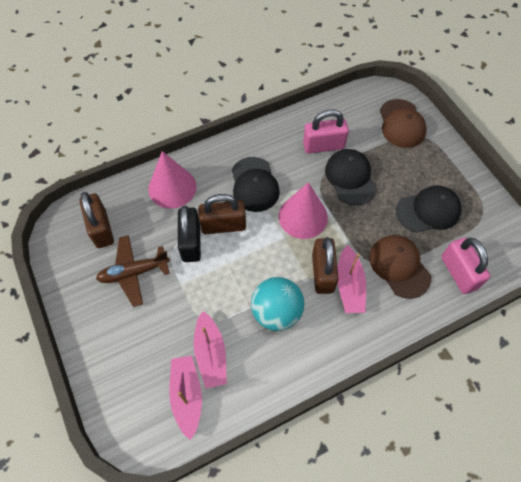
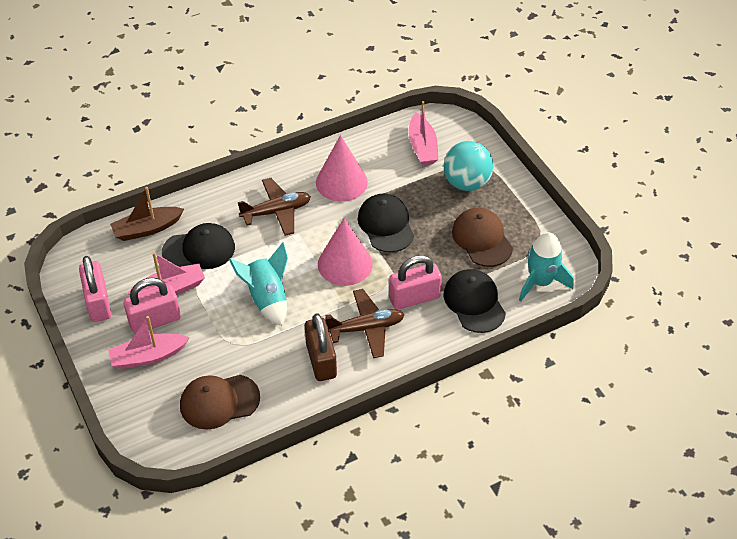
black padlock: 1 -> 0
brown boat: 0 -> 1
brown padlock: 3 -> 1
brown plane: 1 -> 2
pink padlock: 2 -> 3
turquoise rocket: 0 -> 2

